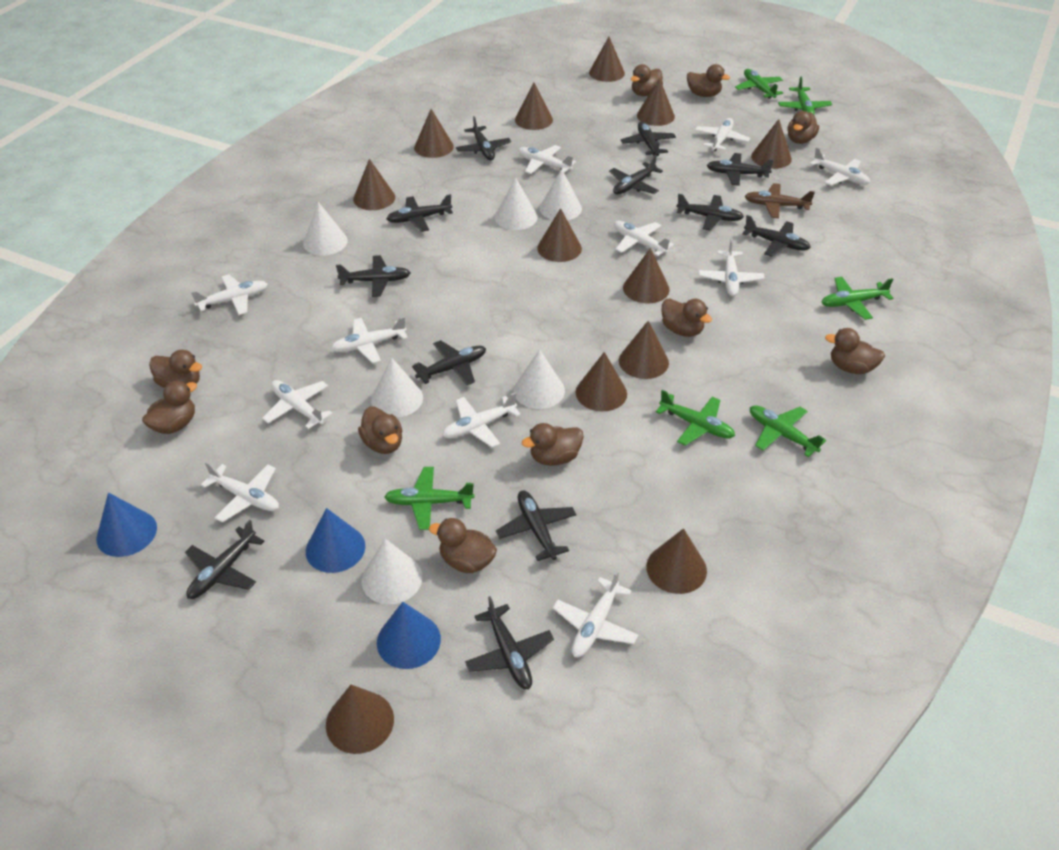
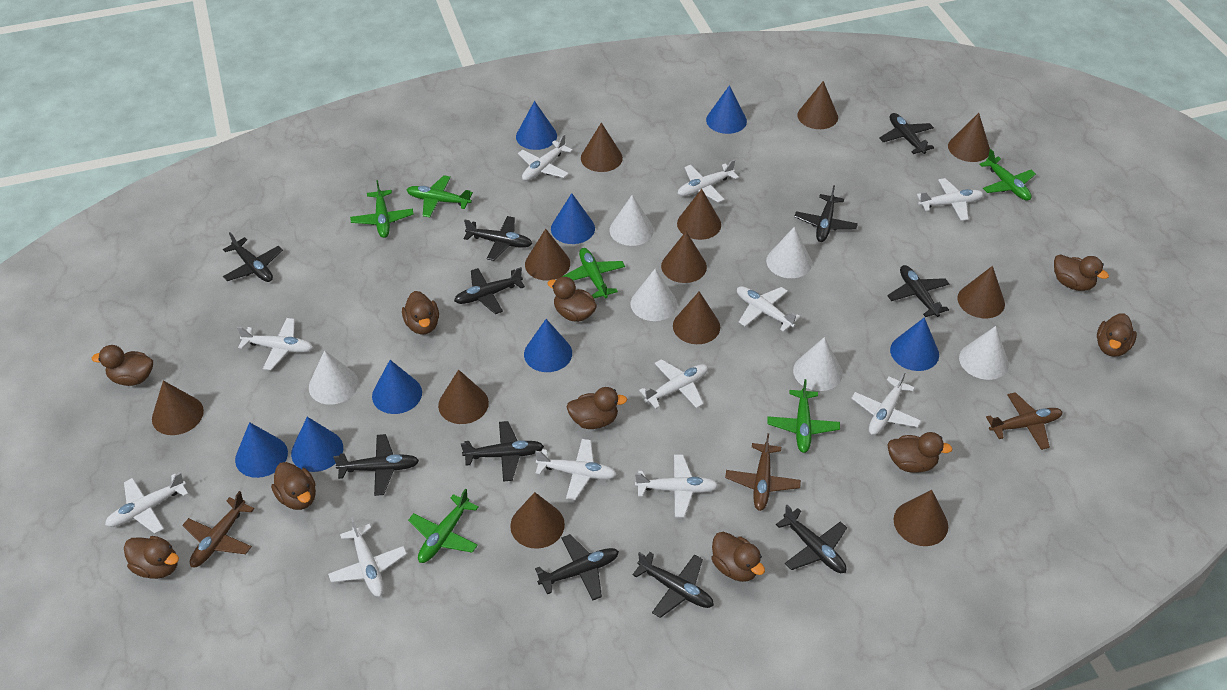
black plane: 12 -> 11
blue cone: 3 -> 8
brown plane: 1 -> 3

